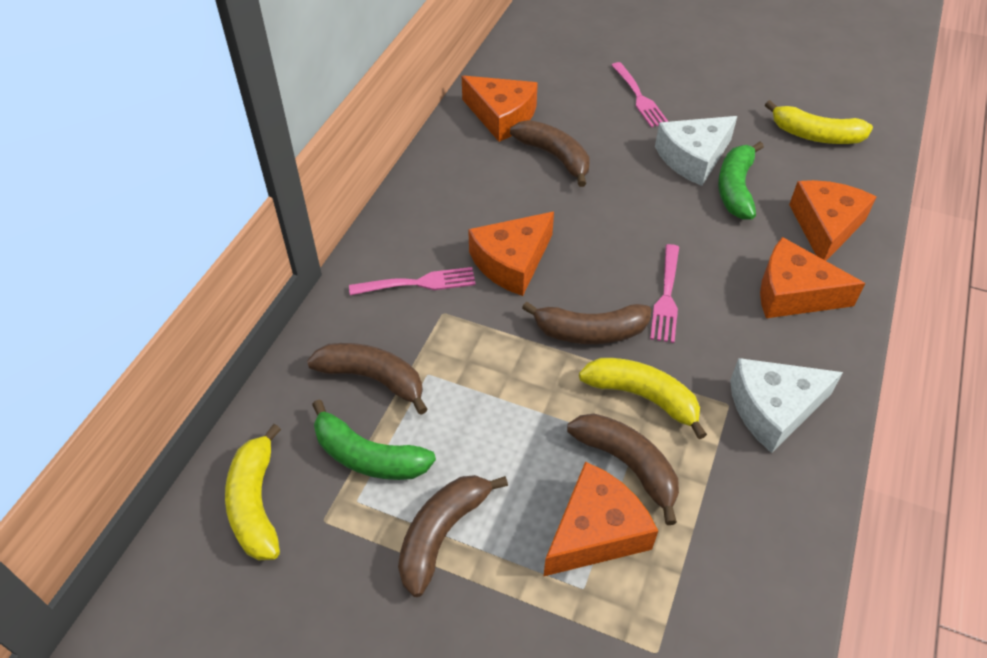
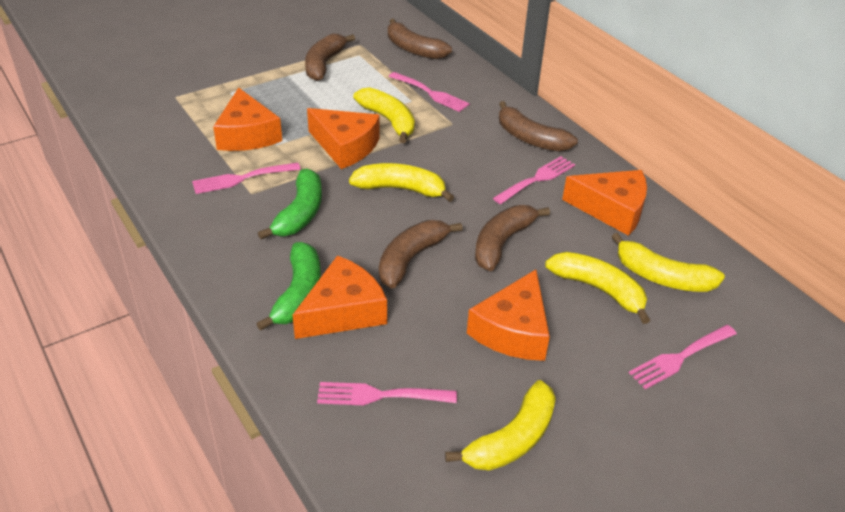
pink fork: 3 -> 5
white cheese: 2 -> 0
yellow banana: 3 -> 5

